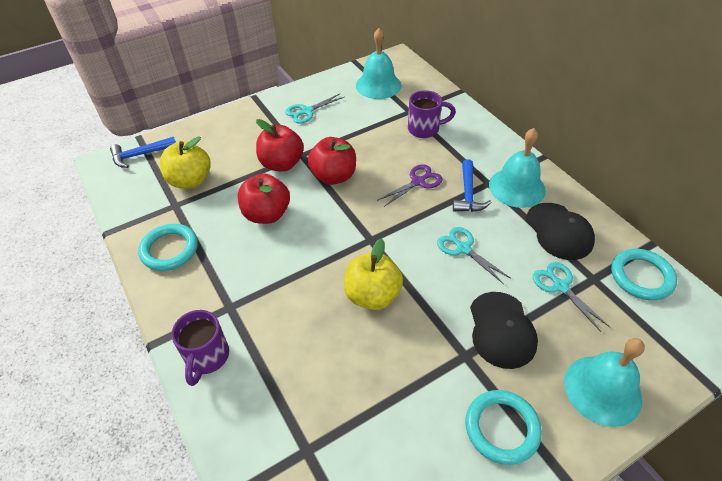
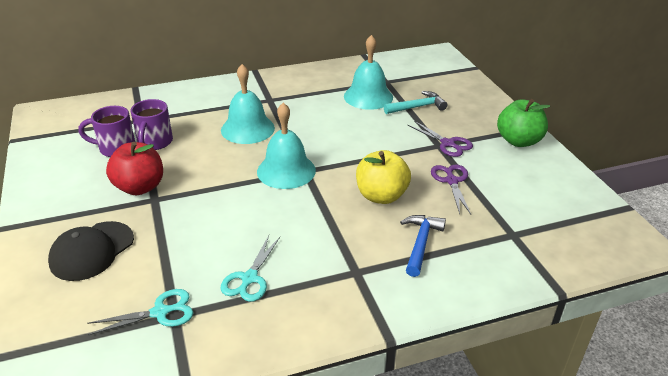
black cap: 2 -> 1
blue hammer: 2 -> 1
green apple: 0 -> 1
purple scissors: 1 -> 2
red apple: 3 -> 1
turquoise hammer: 0 -> 1
turquoise ring: 3 -> 0
turquoise scissors: 3 -> 2
yellow apple: 2 -> 1

